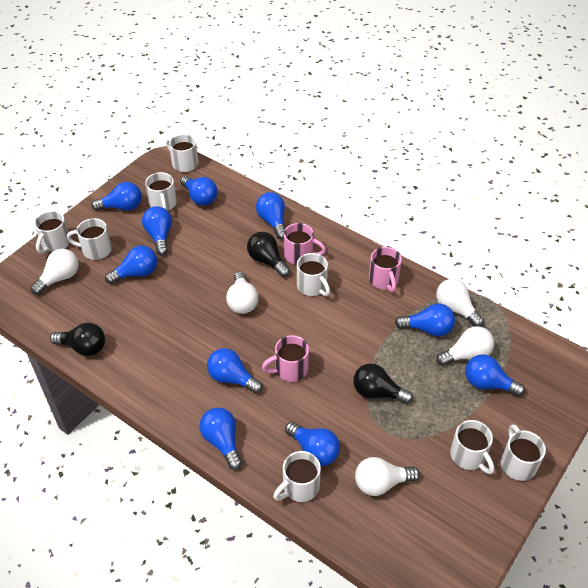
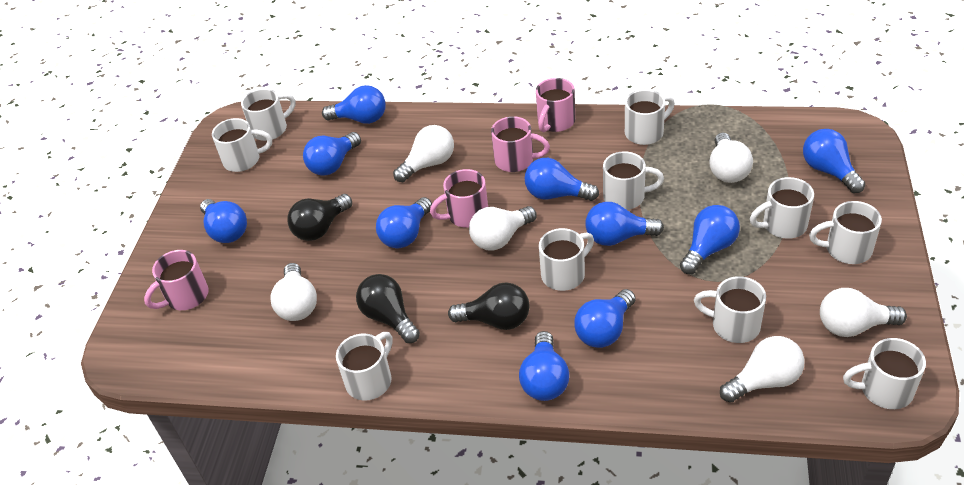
pink mug: 3 -> 4
white light bulb: 5 -> 6
white mug: 8 -> 10

